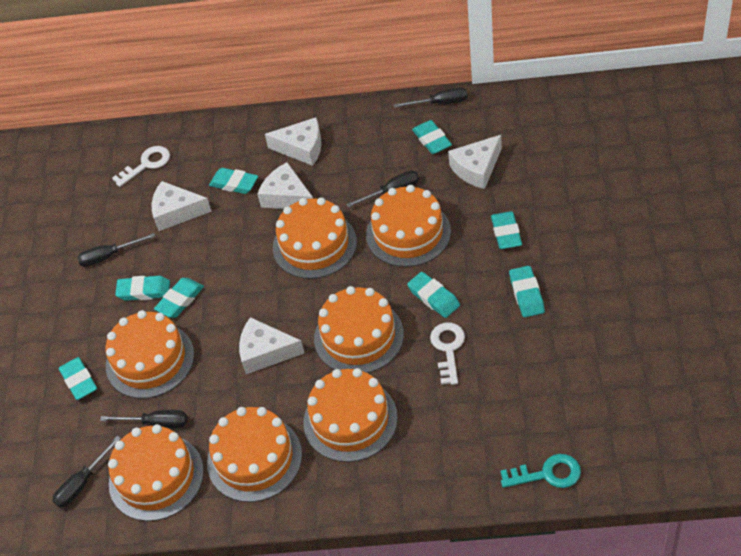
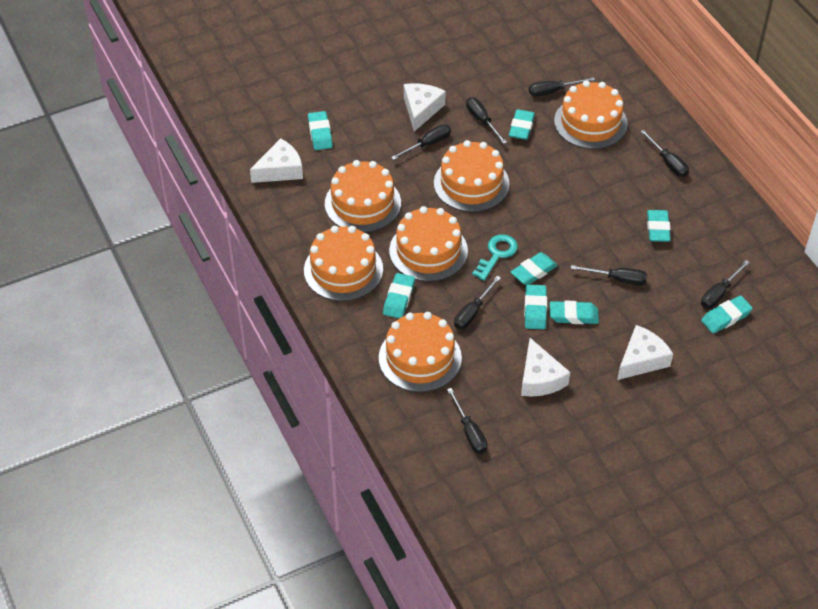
black screwdriver: 5 -> 8
orange cake: 7 -> 6
white cheese: 5 -> 4
white key: 2 -> 0

